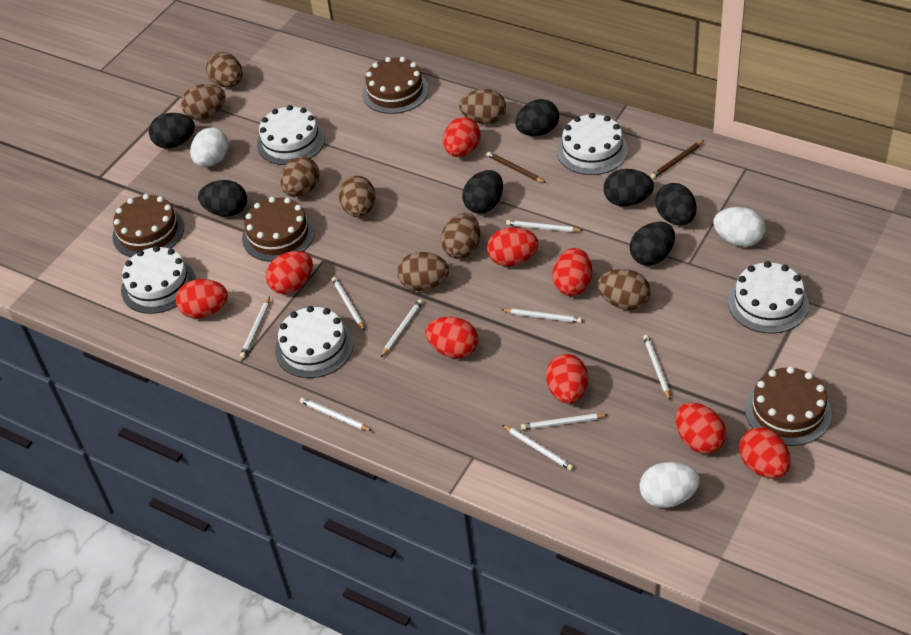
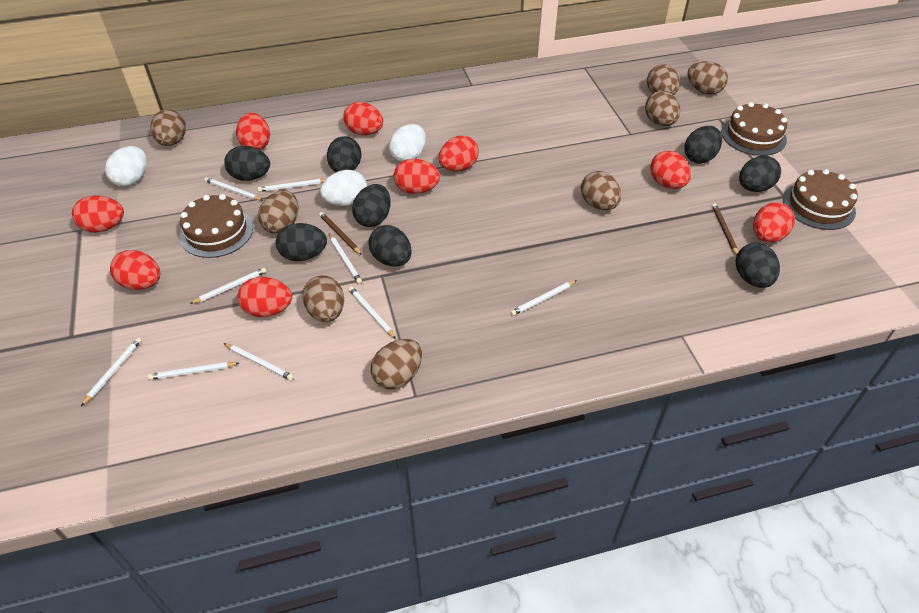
black egg: 7 -> 8
brown cake: 4 -> 3
white cake: 5 -> 0

